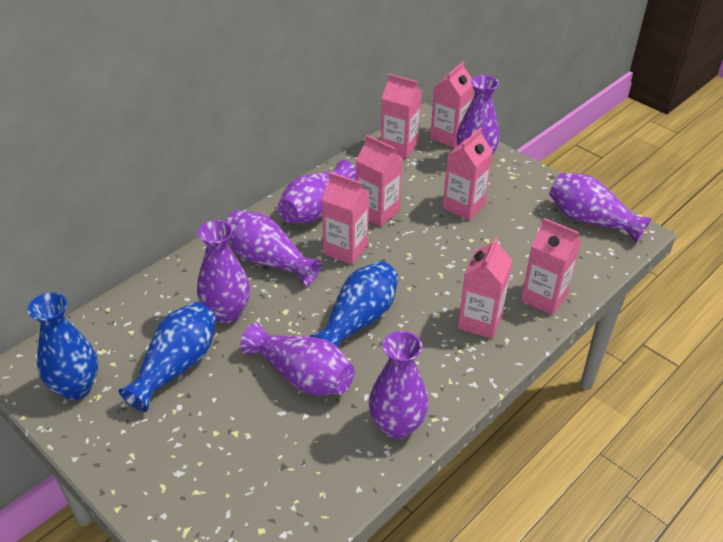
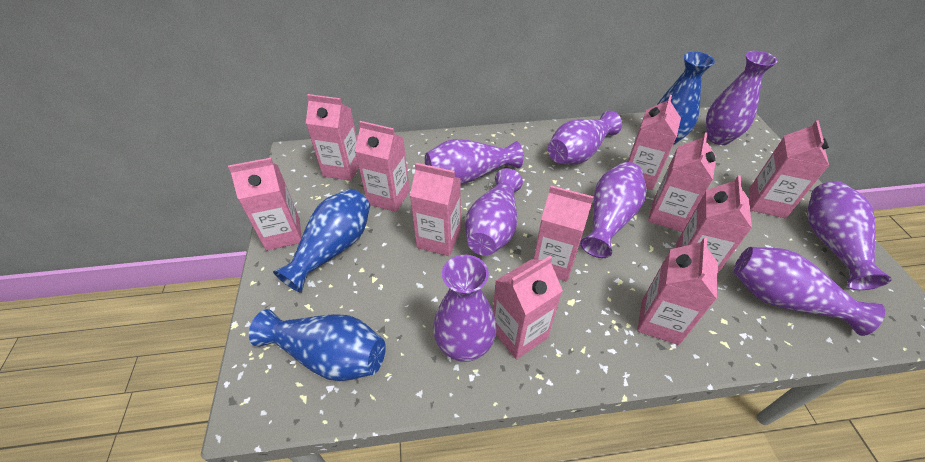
pink carton: 7 -> 11
purple vase: 7 -> 8

